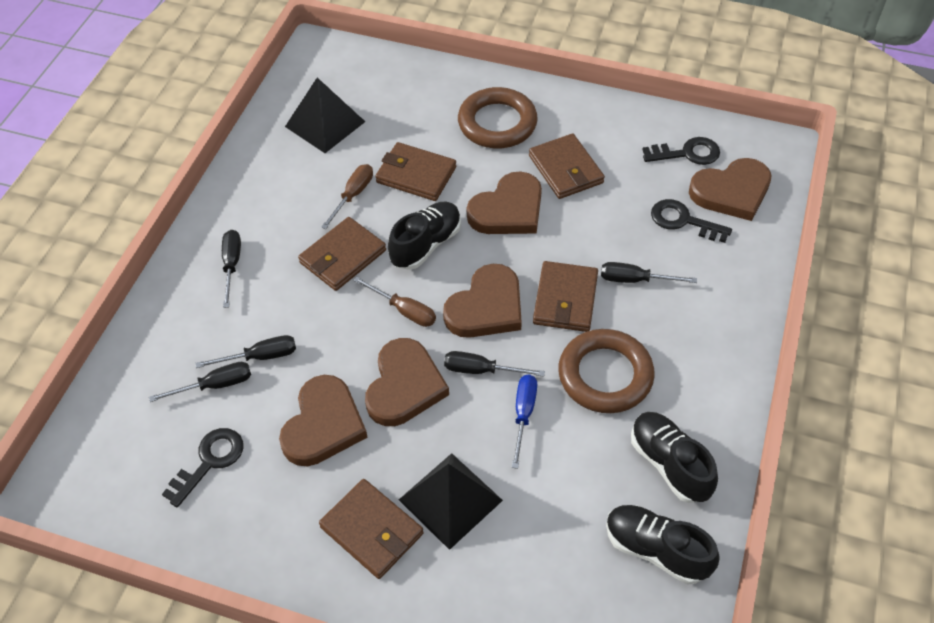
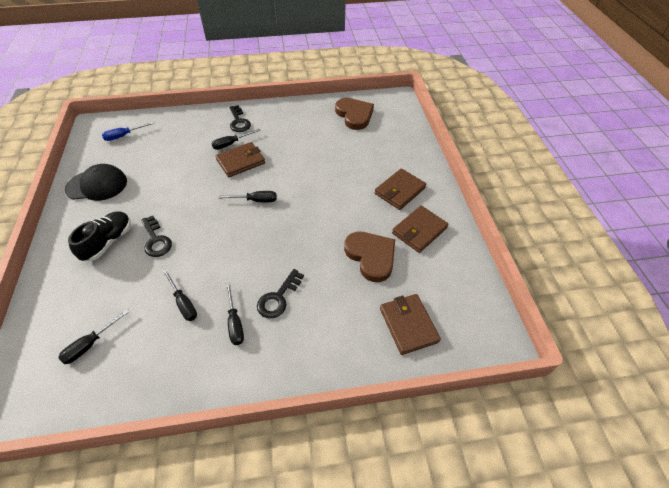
black cap: 0 -> 1
black pyramid: 2 -> 0
black shoe: 3 -> 1
brown heart: 5 -> 2
brown ring: 2 -> 0
brown screwdriver: 2 -> 0
brown wallet: 5 -> 4

